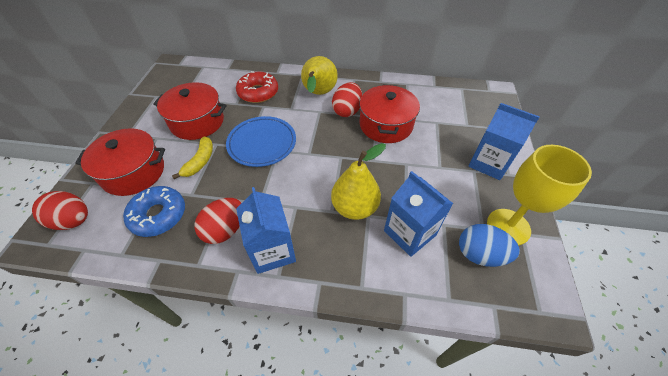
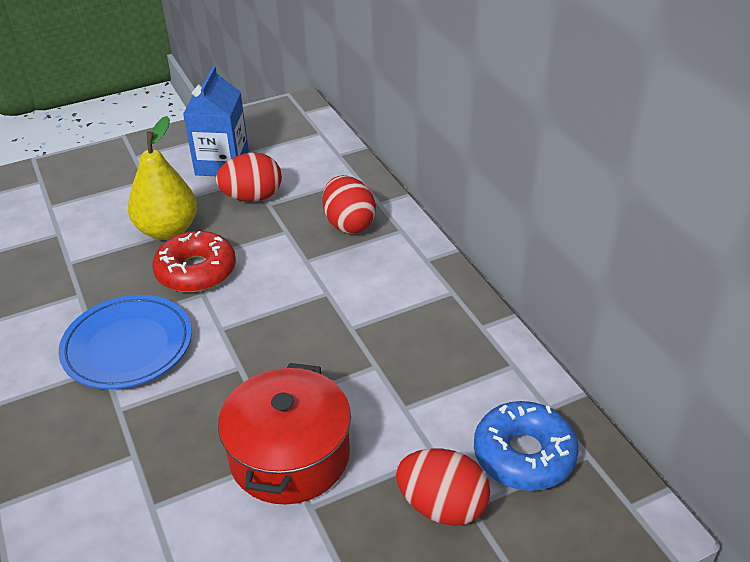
blue carton: 3 -> 1
blue egg: 1 -> 0
red pot: 3 -> 1
yellow banana: 1 -> 0
yellow goblet: 1 -> 0
yellow pear: 2 -> 1

